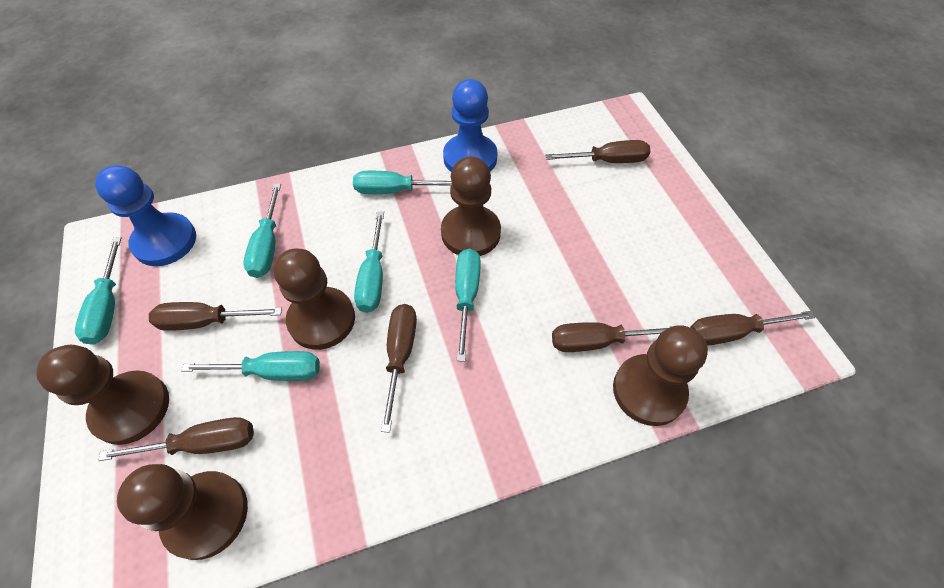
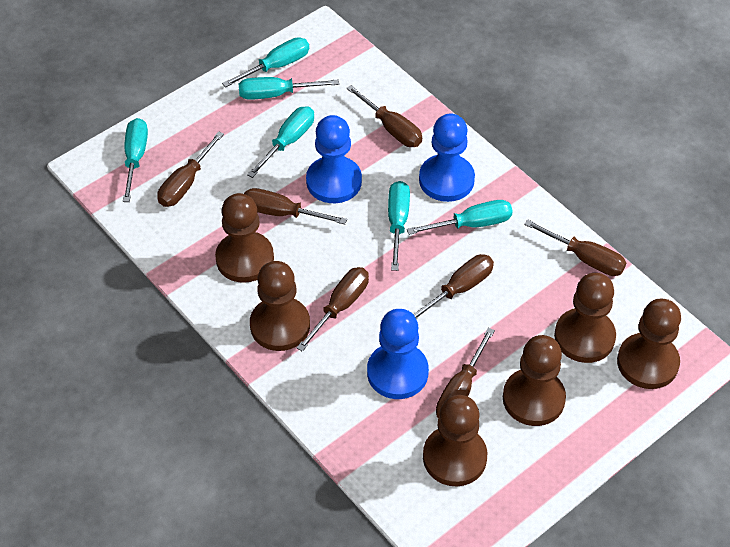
blue pawn: 2 -> 3
brown pawn: 5 -> 6
brown screwdriver: 6 -> 7

